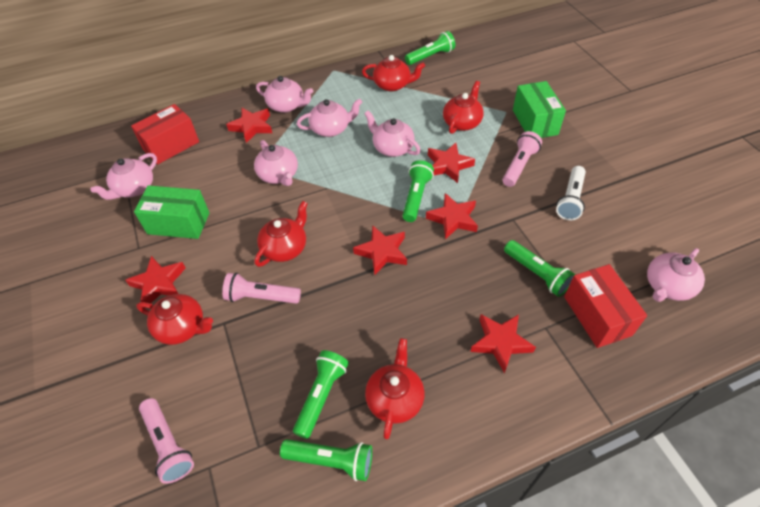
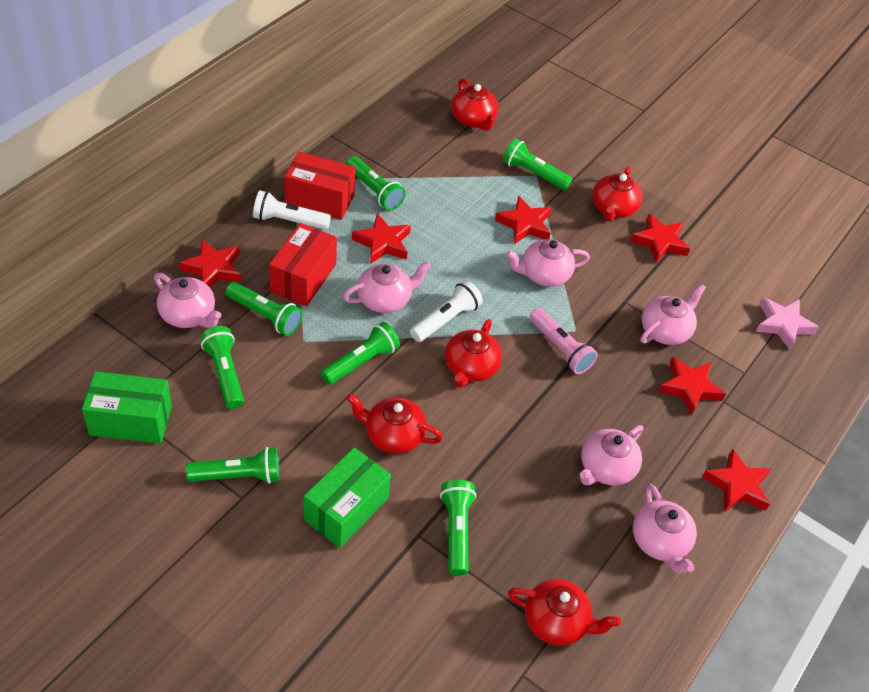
green flashlight: 5 -> 7
pink flashlight: 3 -> 1
pink star: 0 -> 1
white flashlight: 1 -> 2

